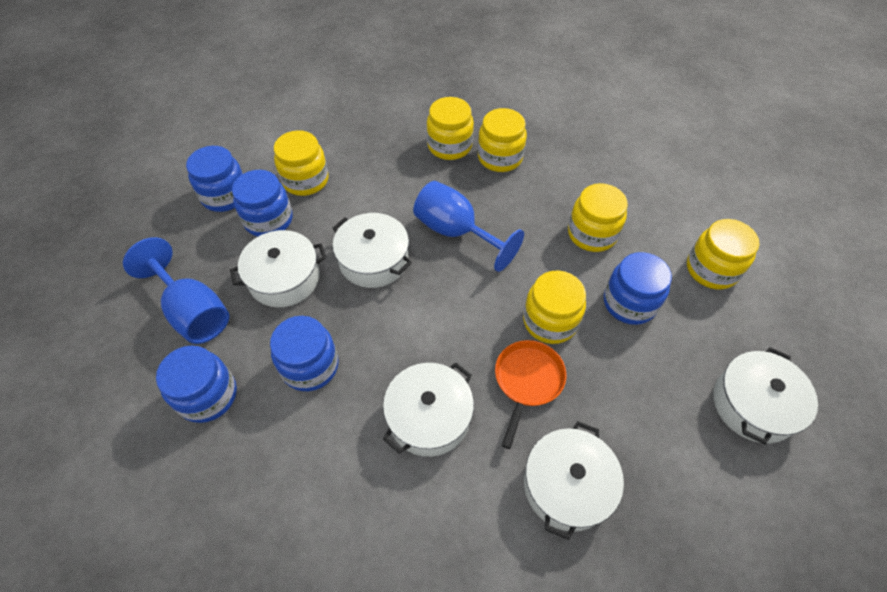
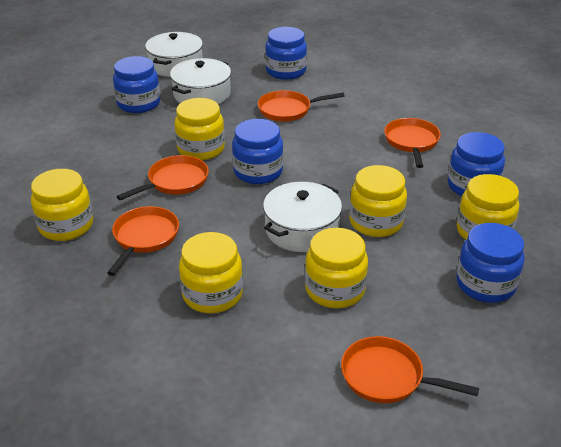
blue goblet: 2 -> 0
orange pan: 1 -> 5
white pot: 5 -> 3

